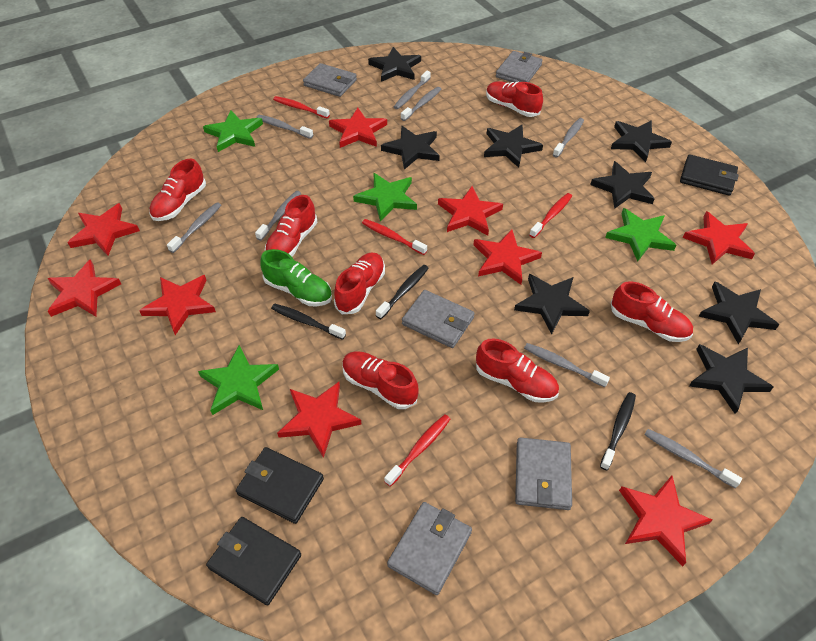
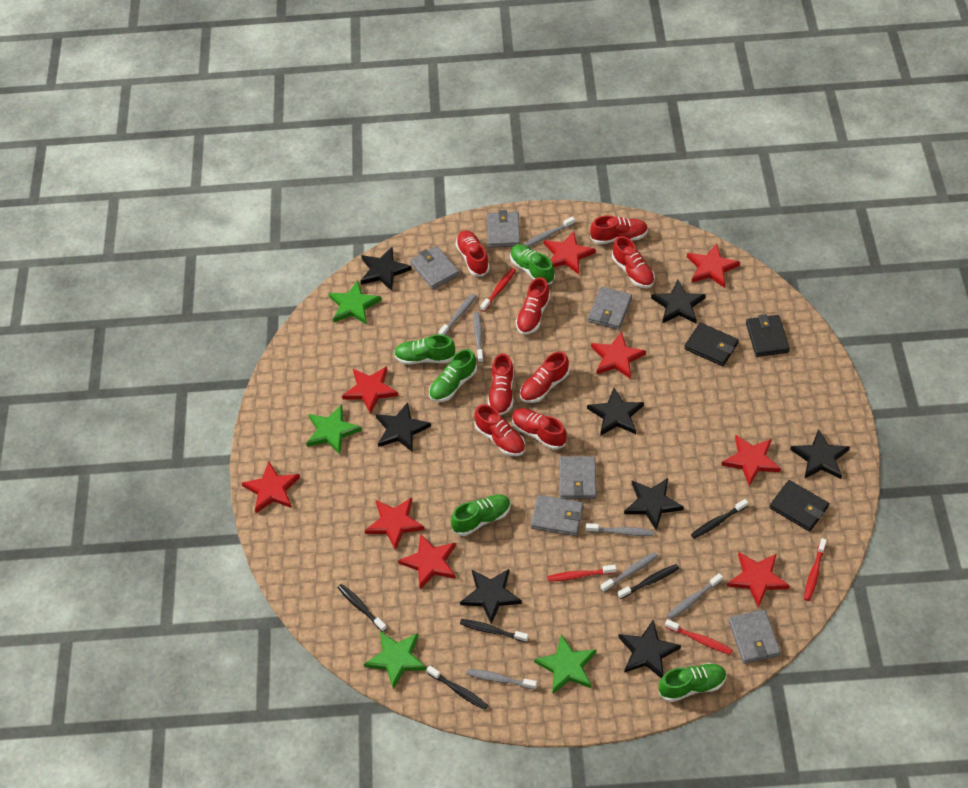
black toothbrush: 3 -> 5
green shoe: 1 -> 5
grey toothbrush: 8 -> 7
grey wallet: 5 -> 6
red shoe: 7 -> 8

